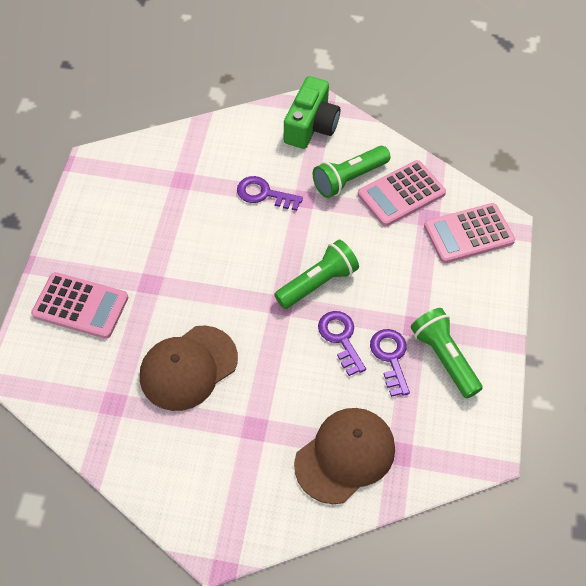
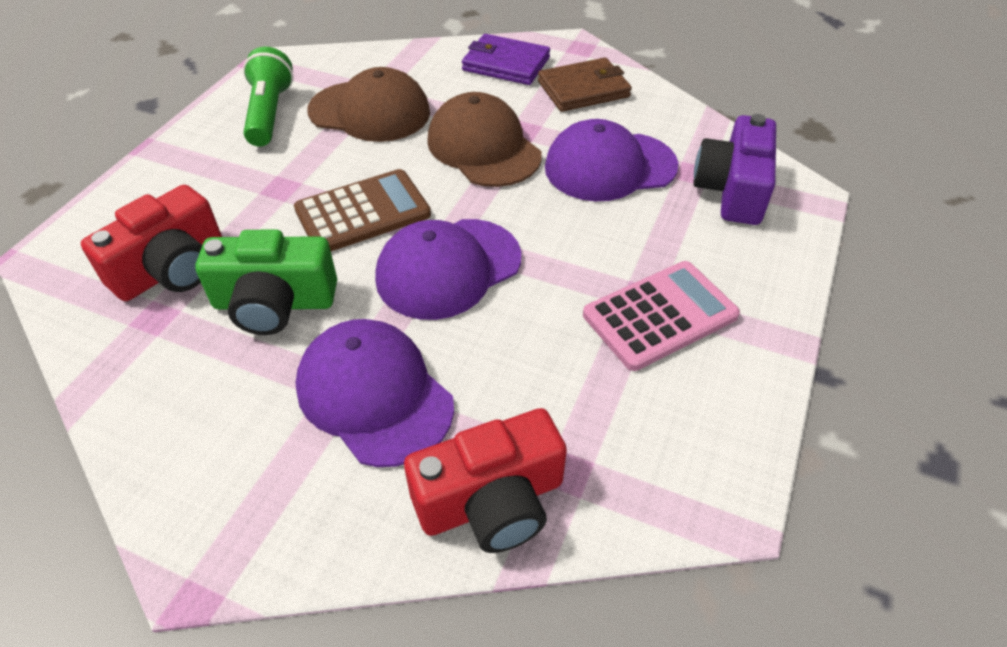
brown calculator: 0 -> 1
brown wallet: 0 -> 1
green flashlight: 3 -> 1
pink calculator: 3 -> 1
purple camera: 0 -> 1
purple cap: 0 -> 3
purple key: 3 -> 0
purple wallet: 0 -> 1
red camera: 0 -> 2

